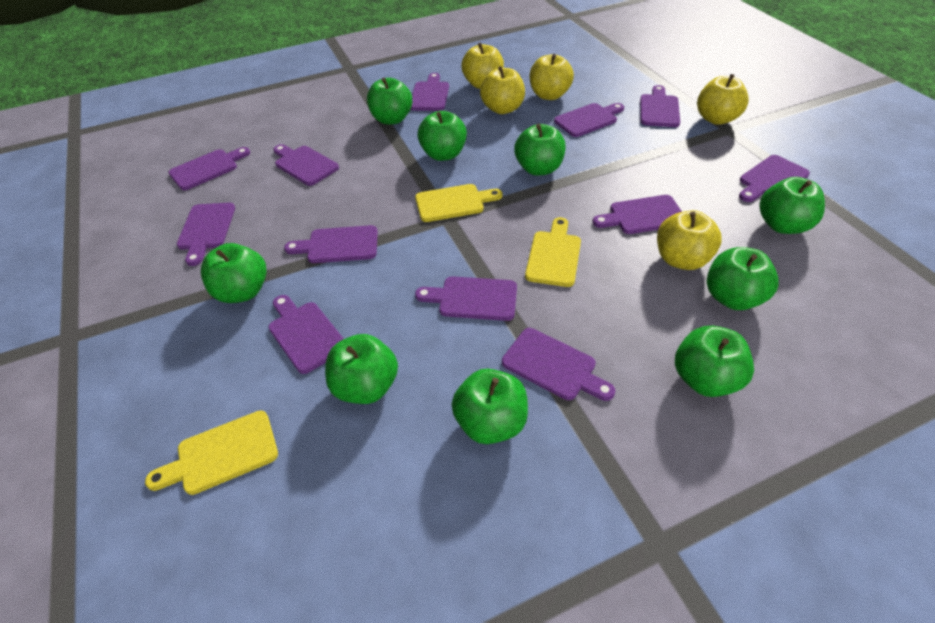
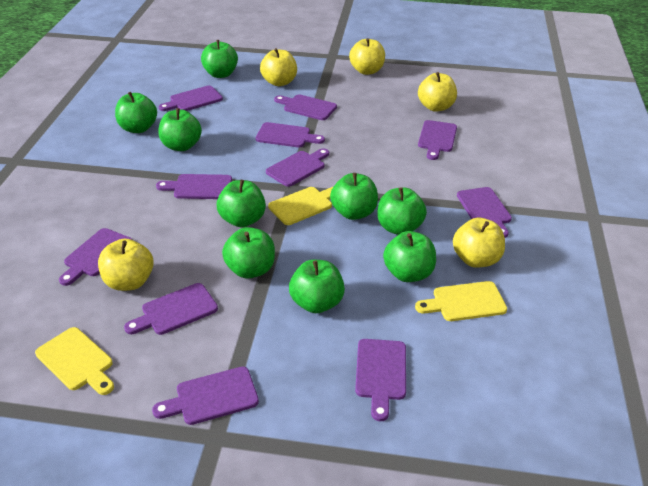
purple cutting board: 12 -> 11

